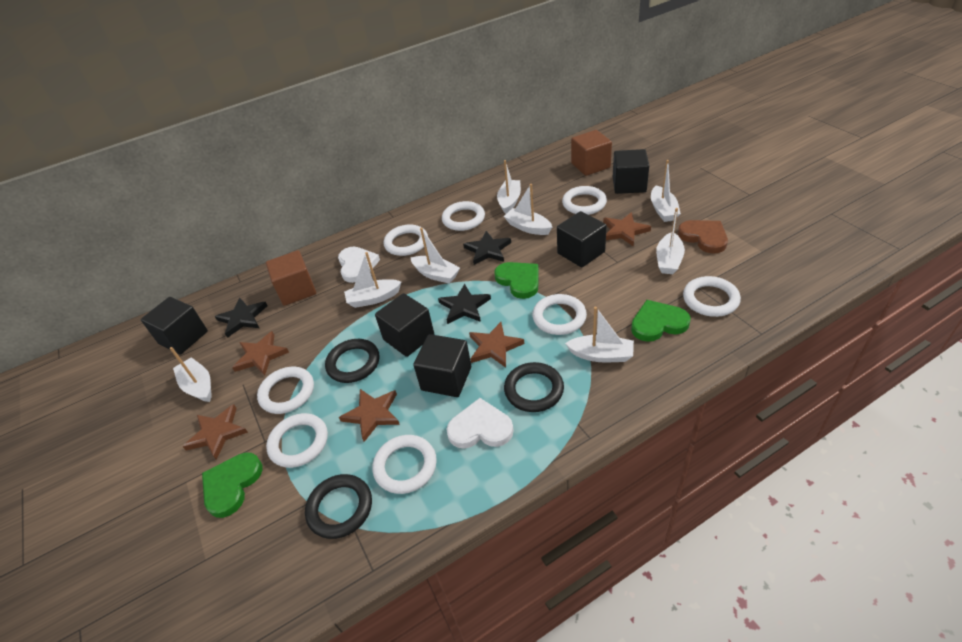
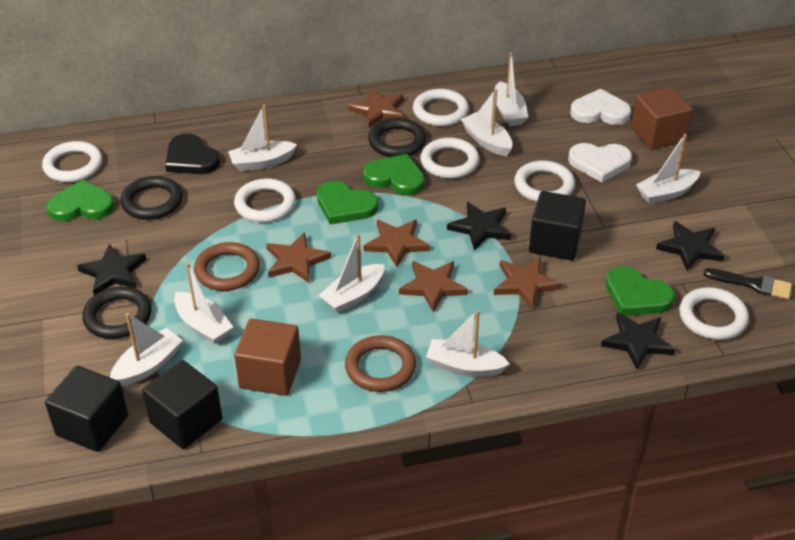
black brush: 0 -> 1
black cube: 5 -> 3
black heart: 0 -> 1
black star: 3 -> 4
brown heart: 1 -> 0
brown ring: 0 -> 2
green heart: 3 -> 4
white ring: 8 -> 6

